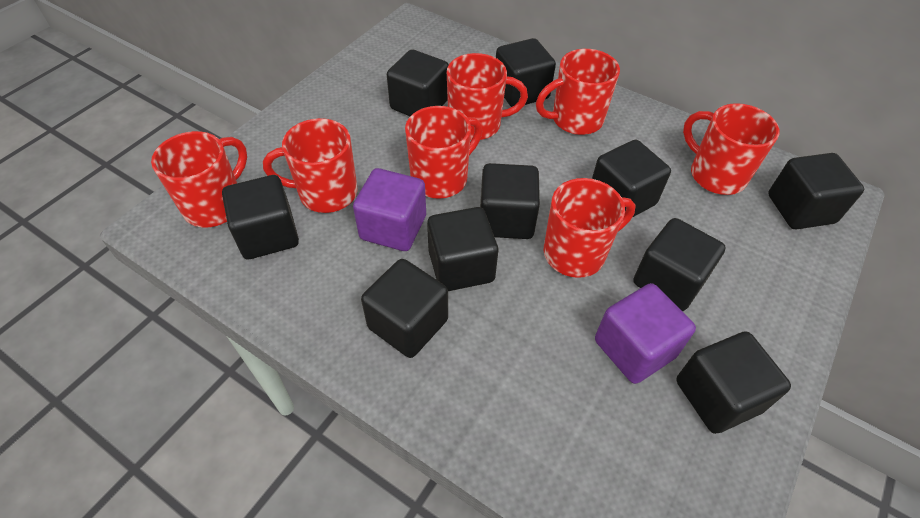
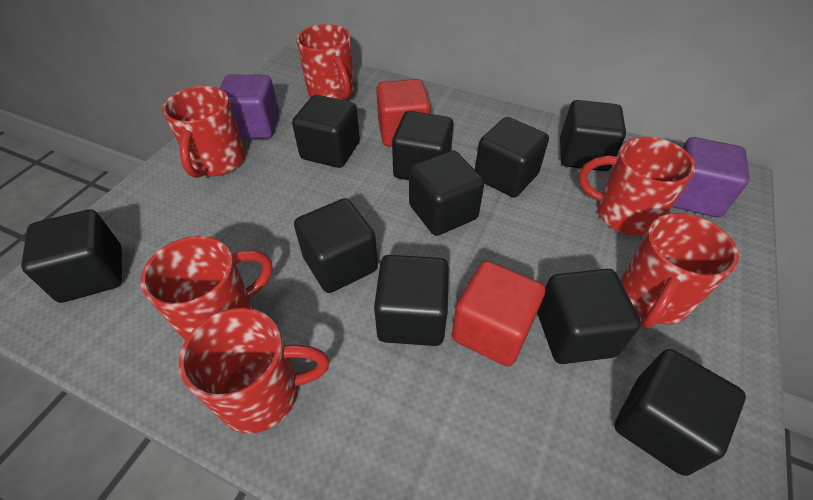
red cube: 0 -> 2
red mug: 7 -> 6

